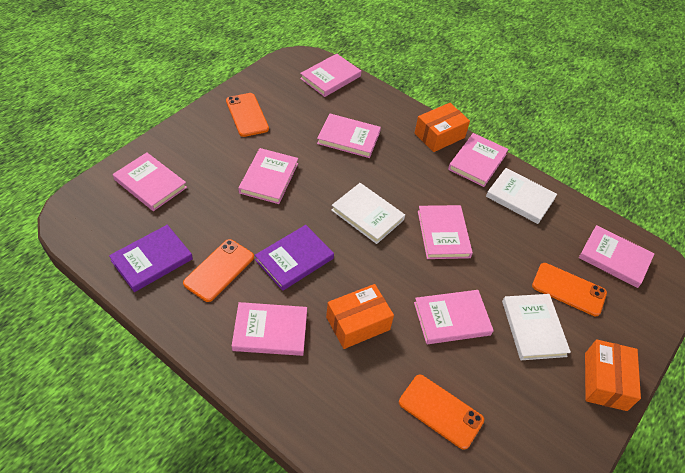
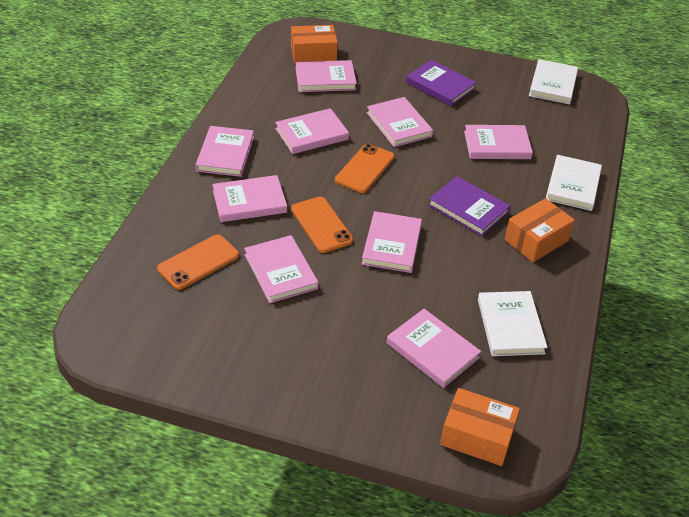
orange phone: 4 -> 3

